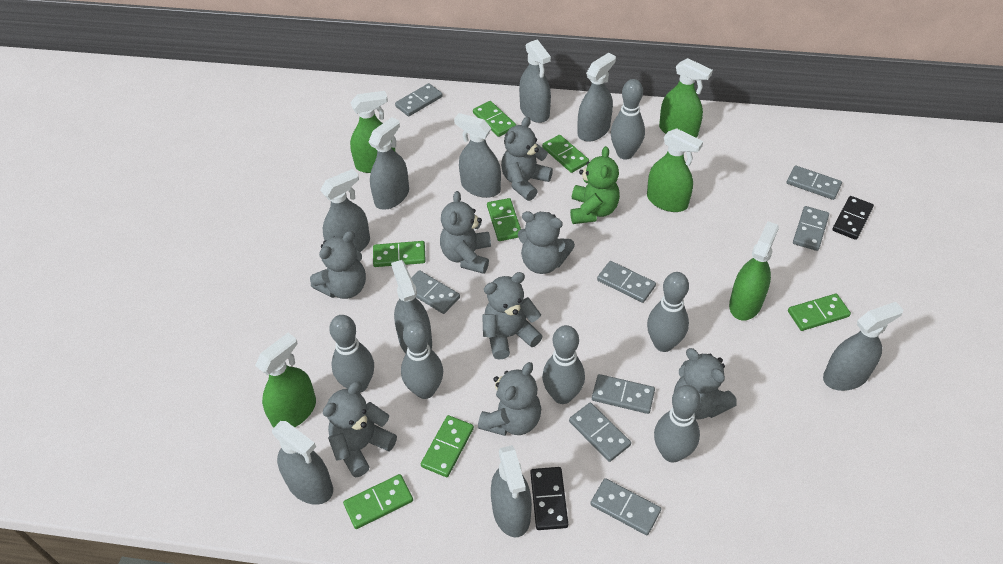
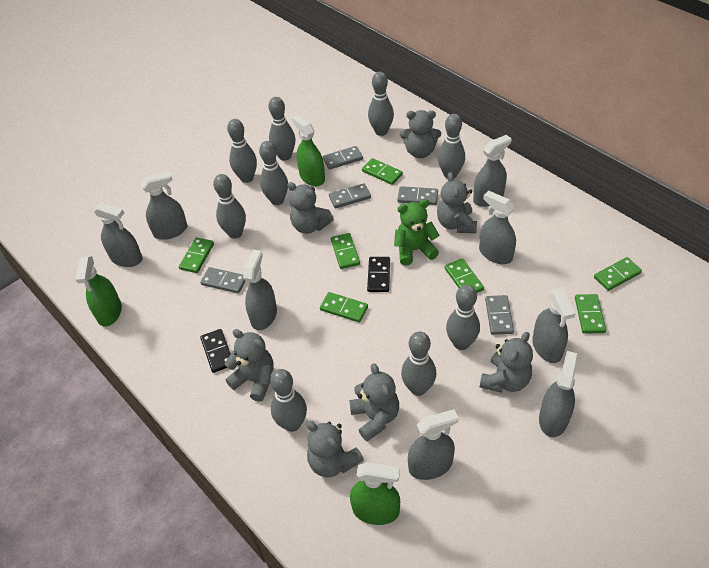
green spray bottle: 5 -> 3
grey bowling pin: 6 -> 9
grey domino: 8 -> 5
grey spray bottle: 9 -> 8
grey teddy bear: 8 -> 7

